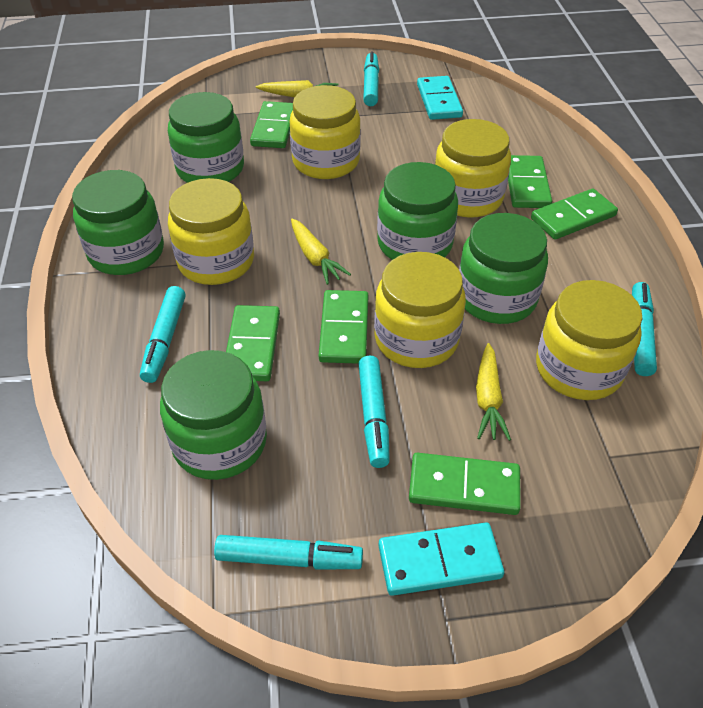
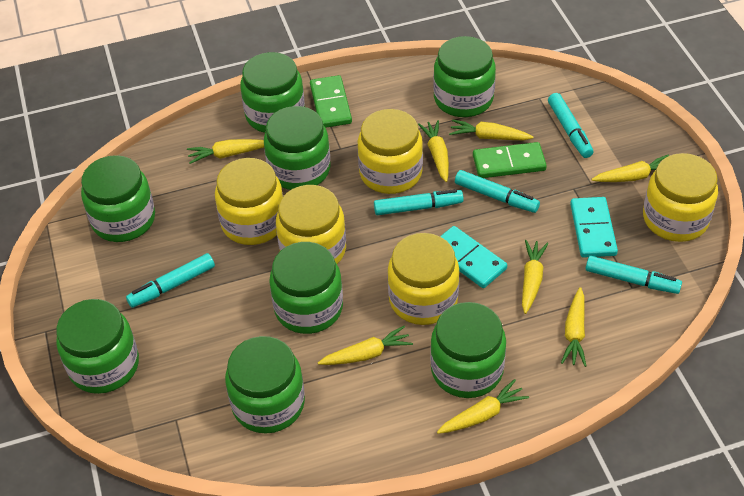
green domino: 6 -> 2
green jar: 5 -> 8
yellow carrot: 3 -> 8

